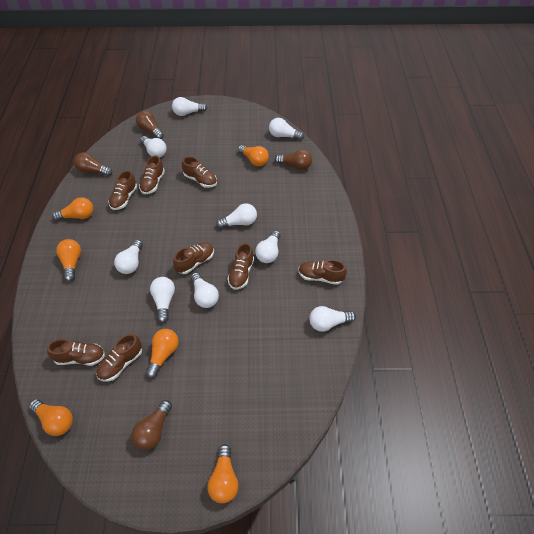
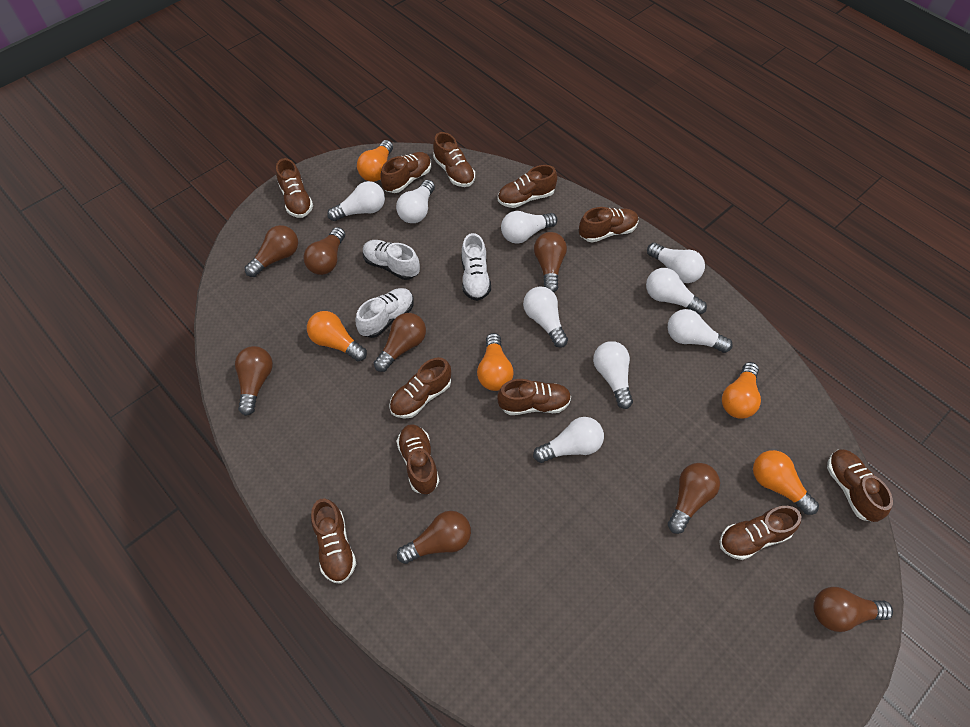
brown light bulb: 4 -> 8
brown shoe: 8 -> 11
orange light bulb: 6 -> 5
white shoe: 0 -> 3

